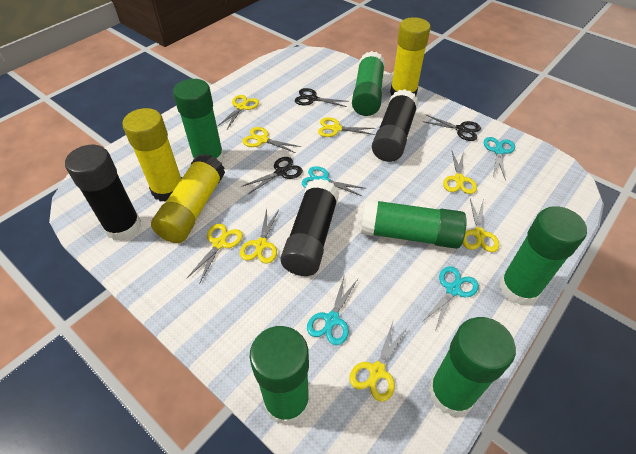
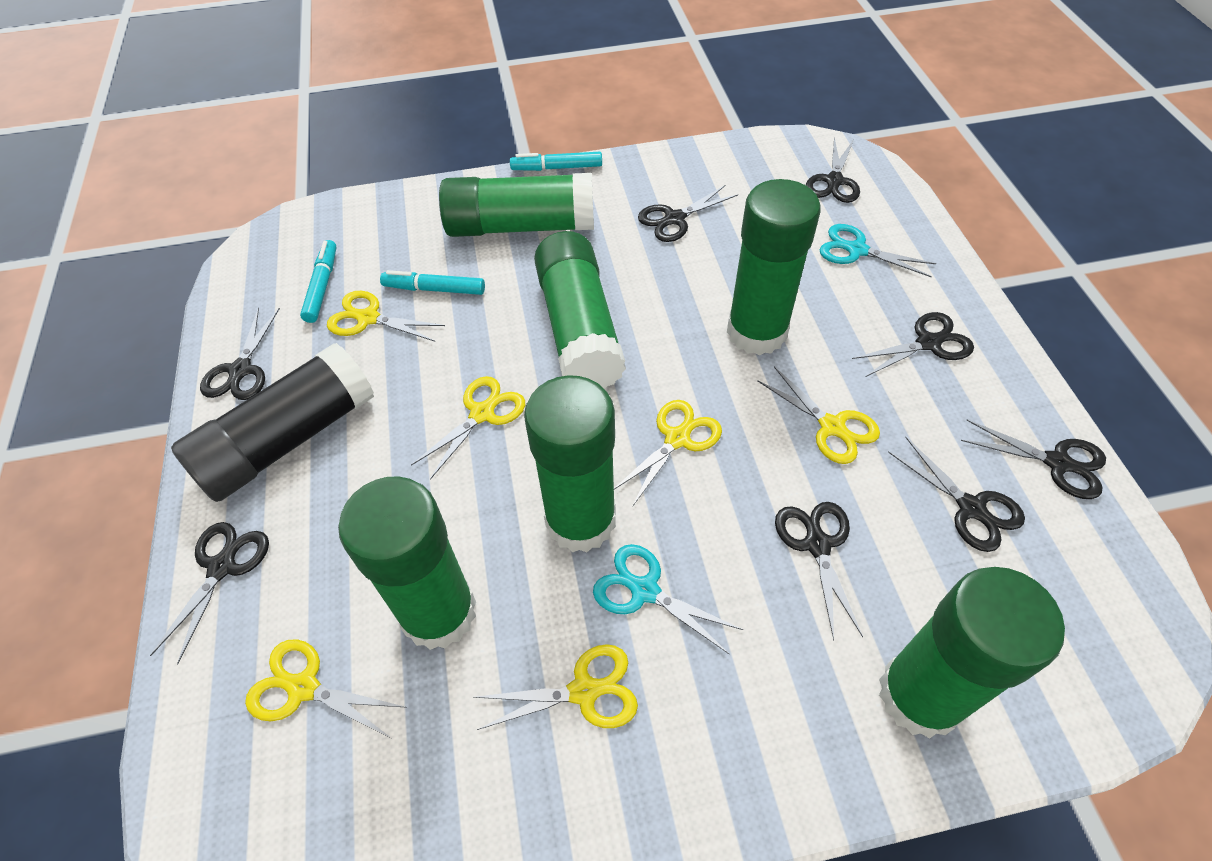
black glue stick: 3 -> 1
black scissors: 3 -> 8
turquoise marker: 0 -> 3
turquoise scissors: 4 -> 2
yellow glue stick: 3 -> 0
yellow scissors: 8 -> 6

